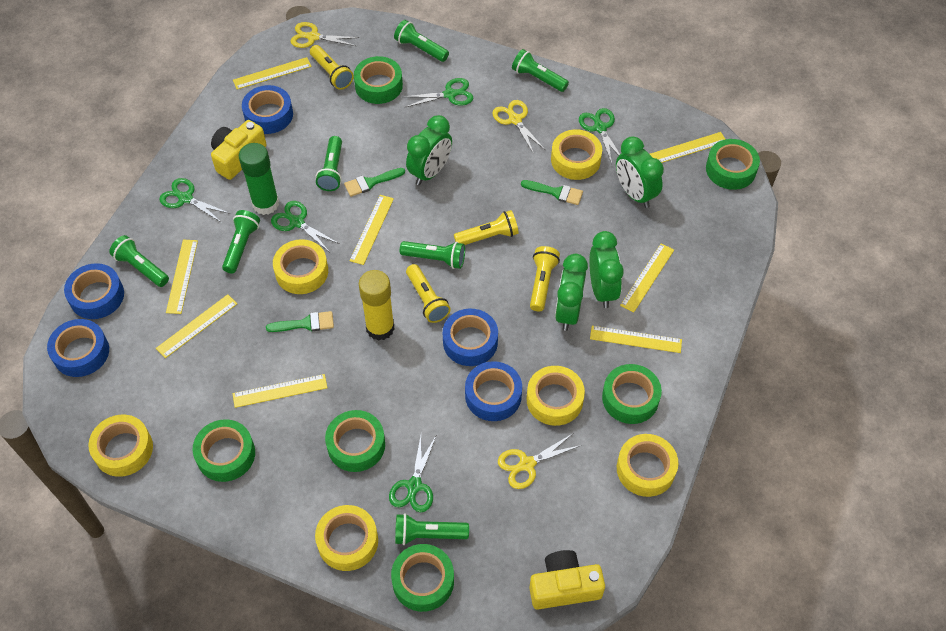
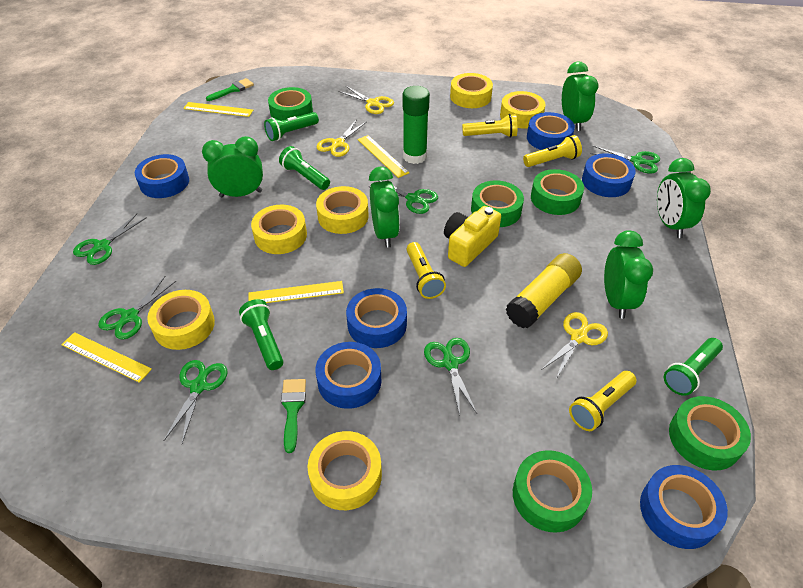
blue tape: 5 -> 6
green brush: 3 -> 2
green clock: 4 -> 5
green flashlight: 7 -> 4
green scissors: 5 -> 6
green tape: 6 -> 5
yellow camera: 2 -> 1
yellow ruler: 8 -> 4

